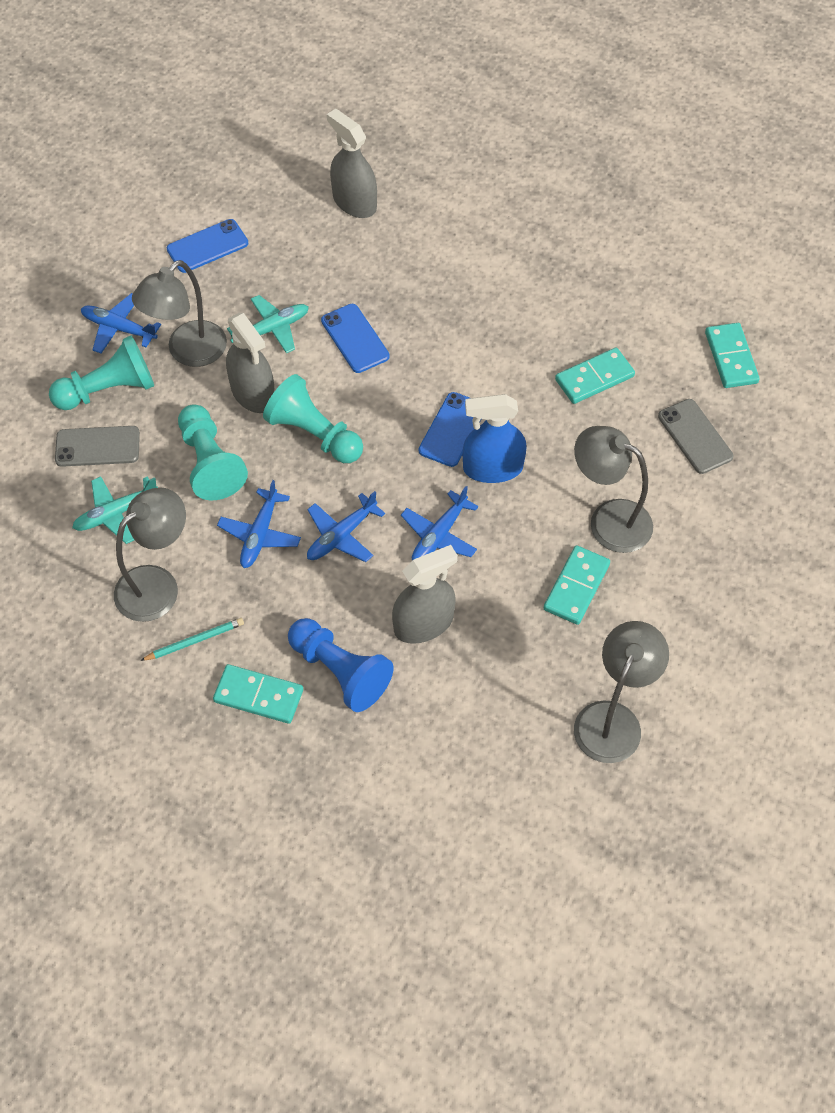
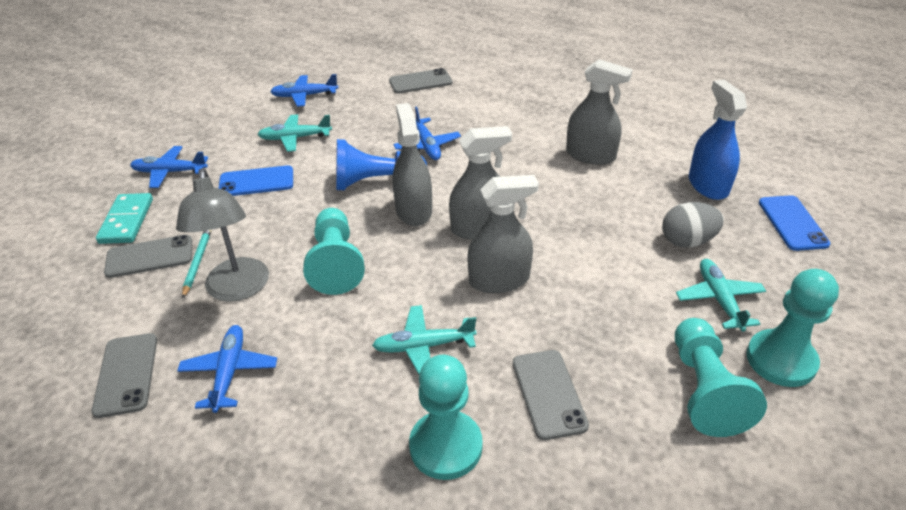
blue phone: 3 -> 2
grey egg: 0 -> 1
grey lamp: 4 -> 1
grey phone: 2 -> 4
grey spray bottle: 3 -> 4
turquoise domino: 4 -> 1
turquoise pawn: 3 -> 4
turquoise plane: 2 -> 3

